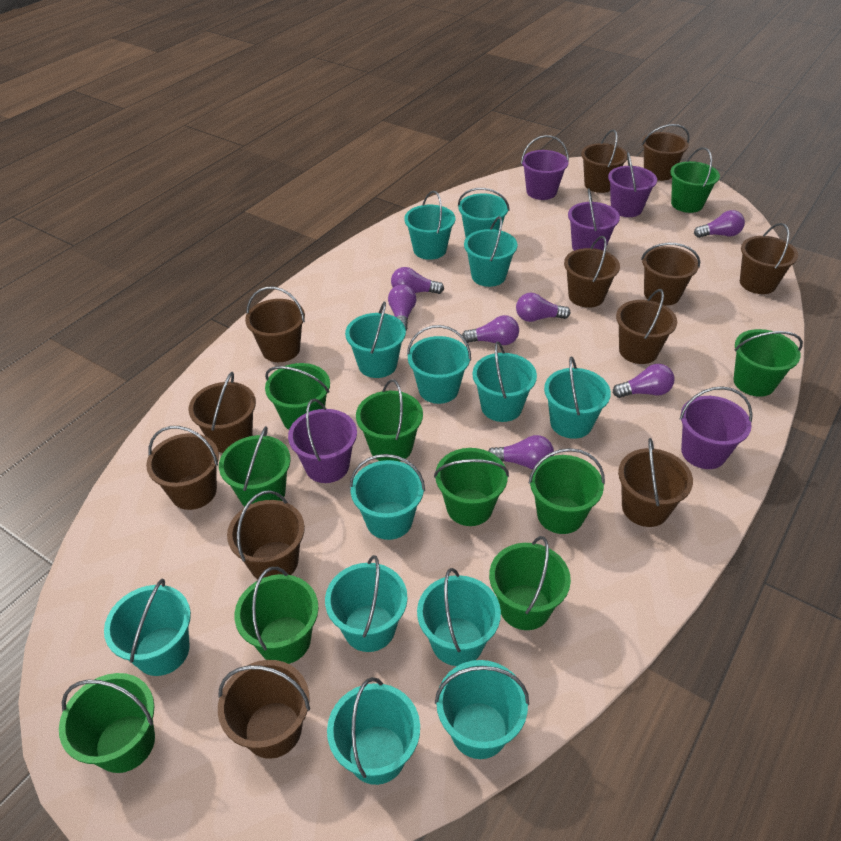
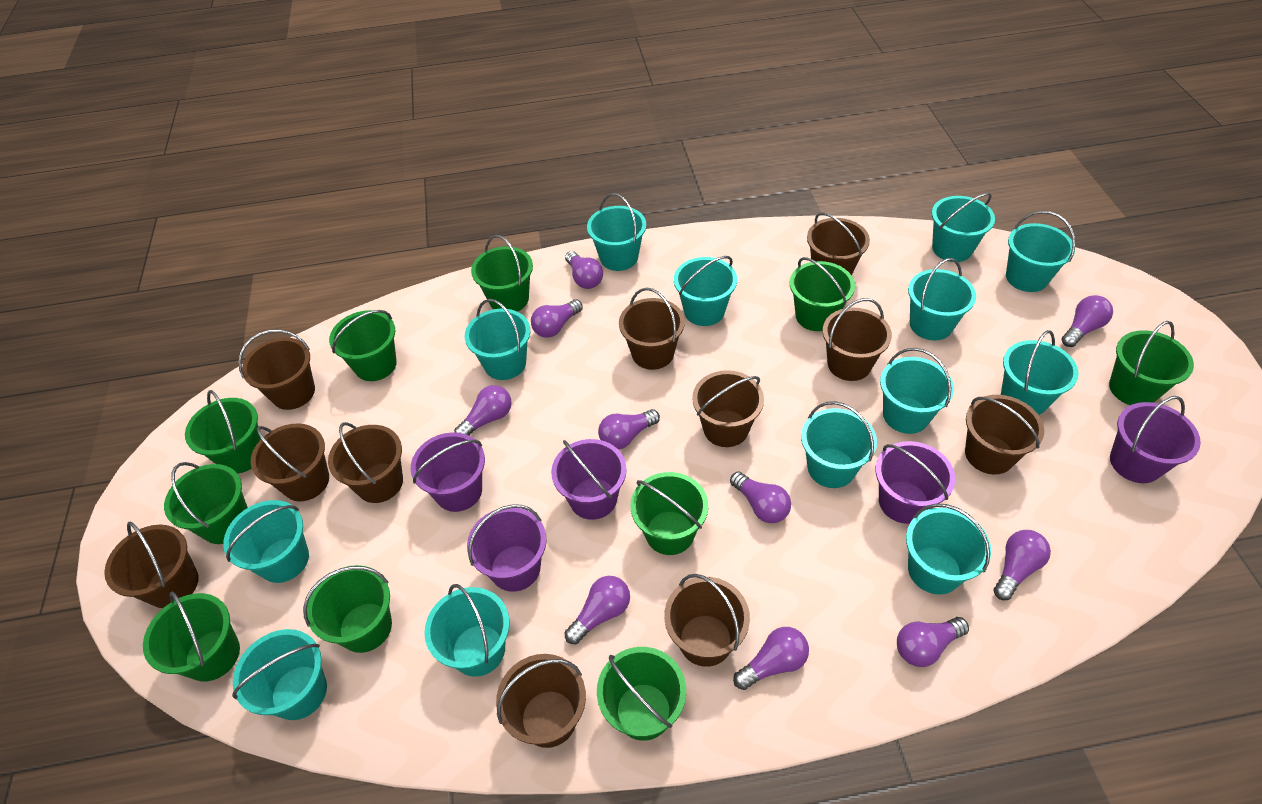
brown bucket: 12 -> 11
purple light bulb: 7 -> 10

